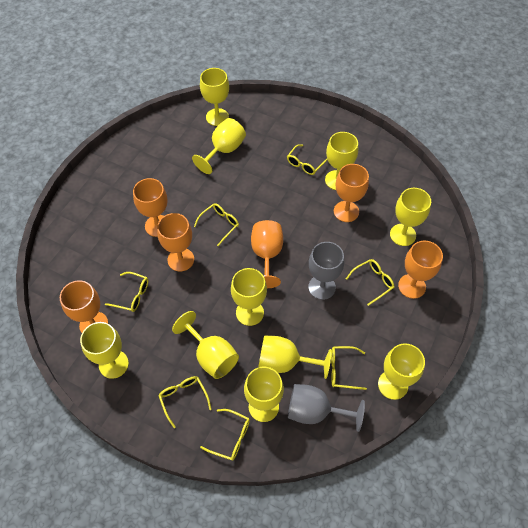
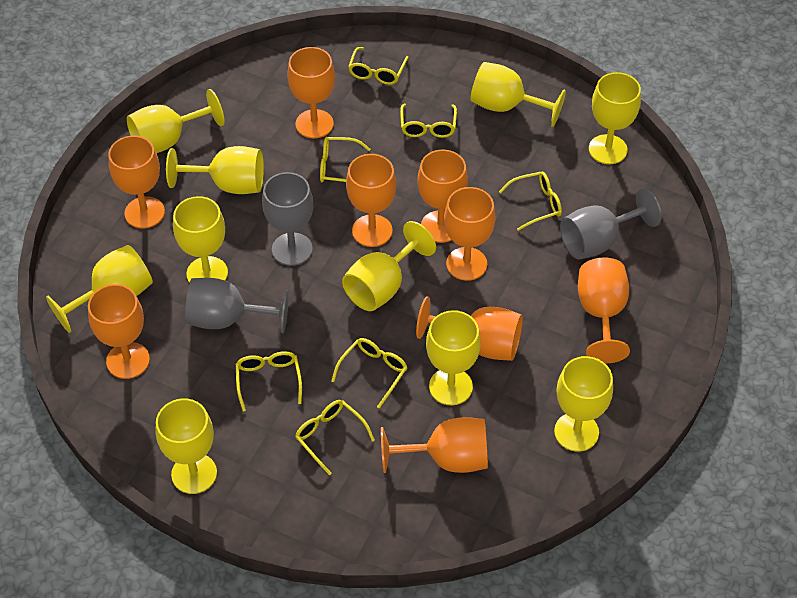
grey goblet: 2 -> 3
orange goblet: 6 -> 9

